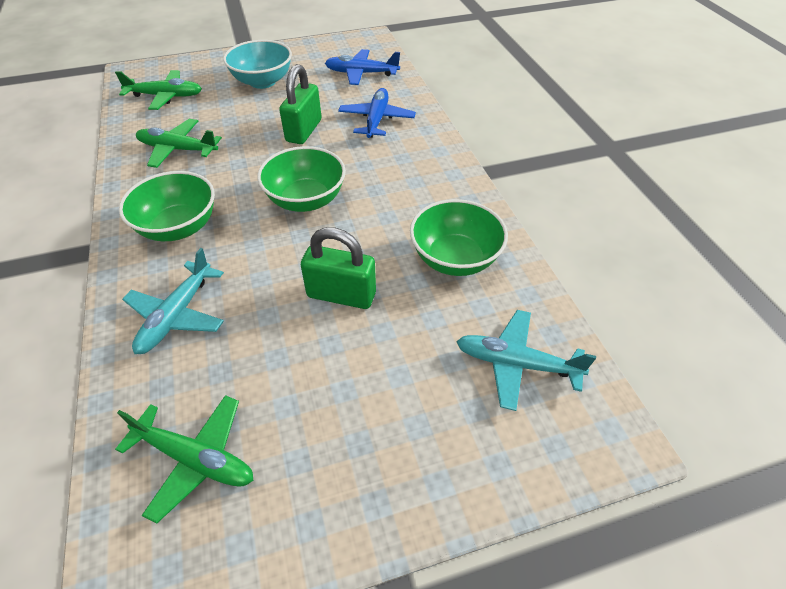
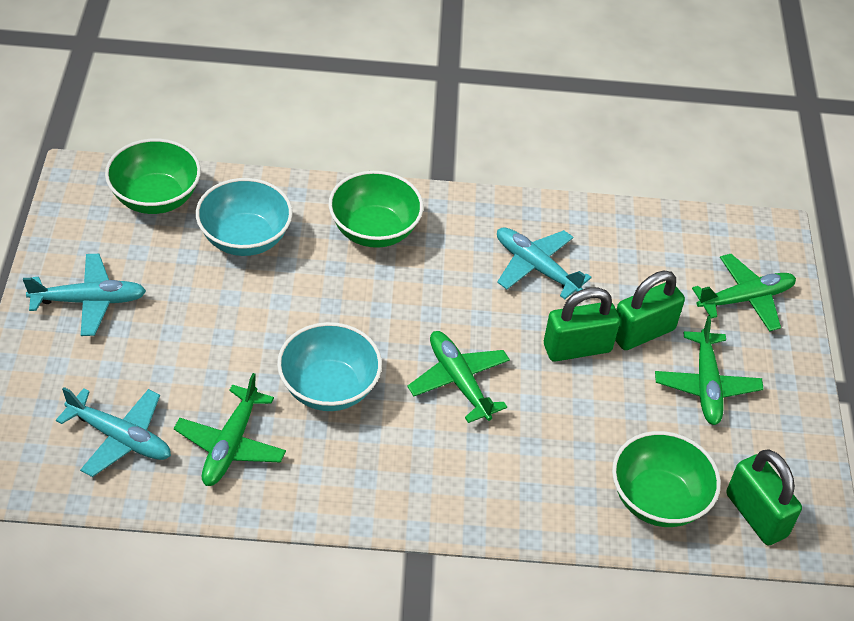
blue plane: 2 -> 0
green padlock: 2 -> 3
green plane: 3 -> 4
turquoise bowl: 1 -> 2
turquoise plane: 2 -> 3

